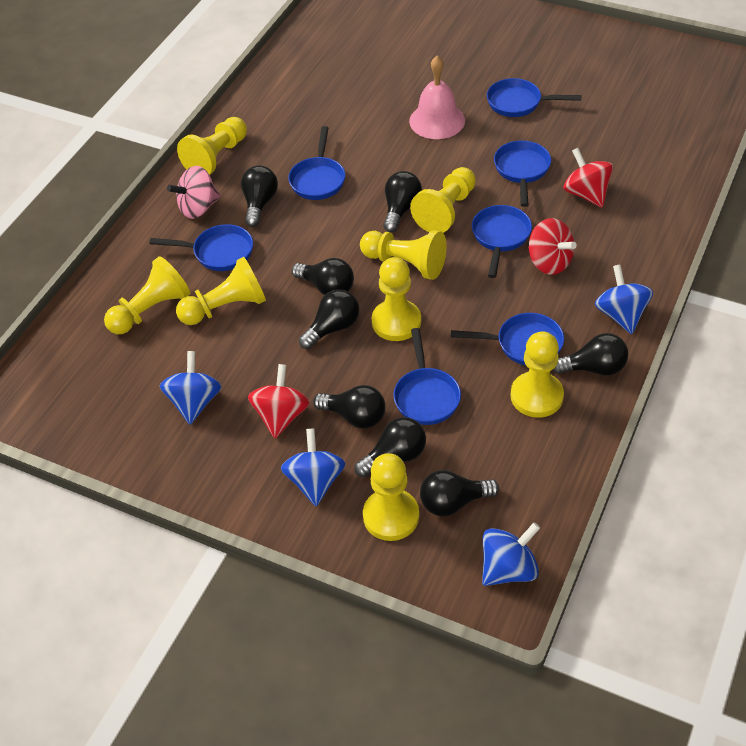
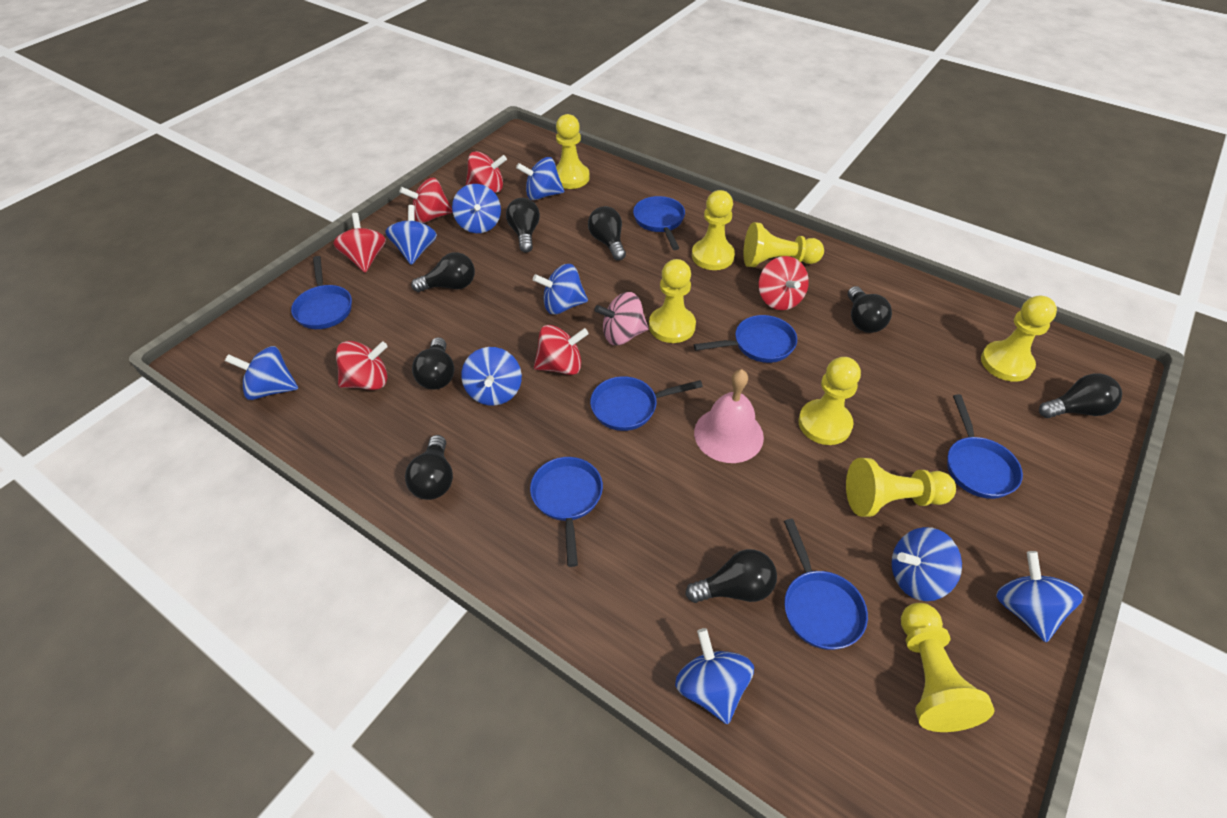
blue spinning top: 4 -> 9
red spinning top: 3 -> 6

